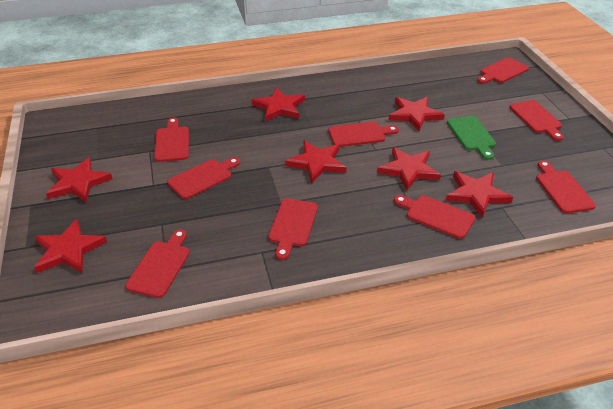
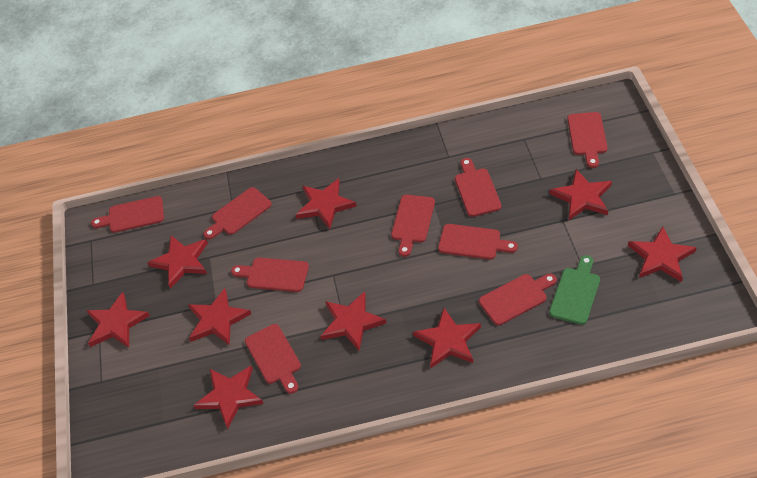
red star: 7 -> 9

